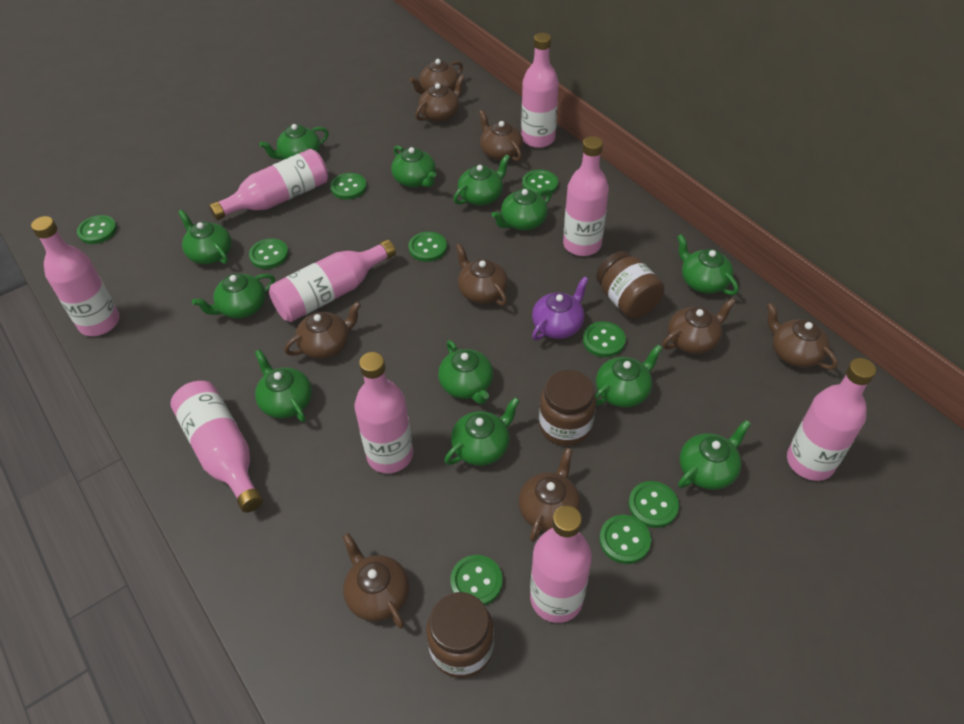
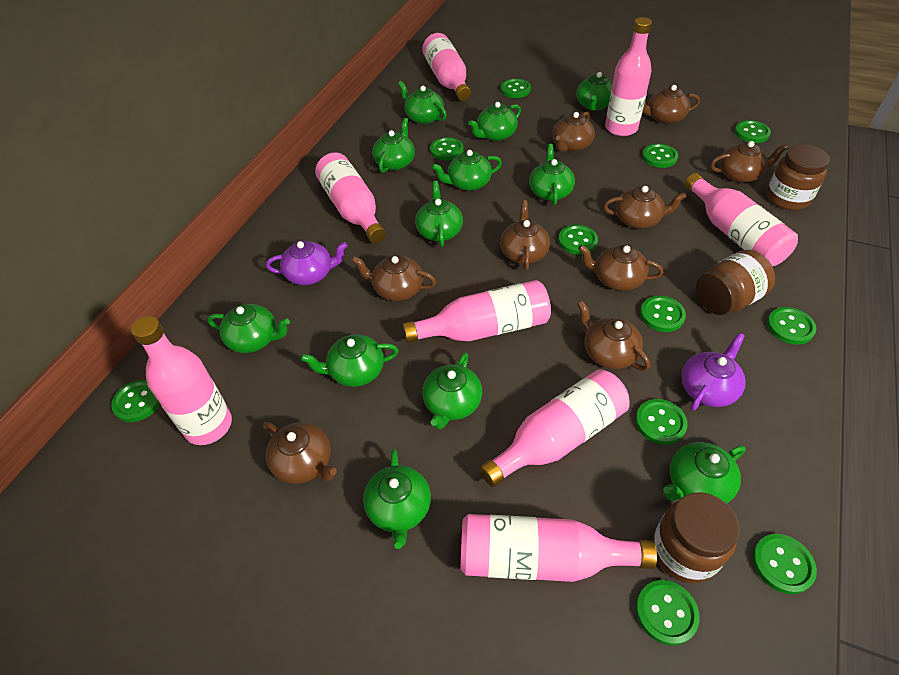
green button: 9 -> 11
pink bottle: 9 -> 8
purple teapot: 1 -> 2

